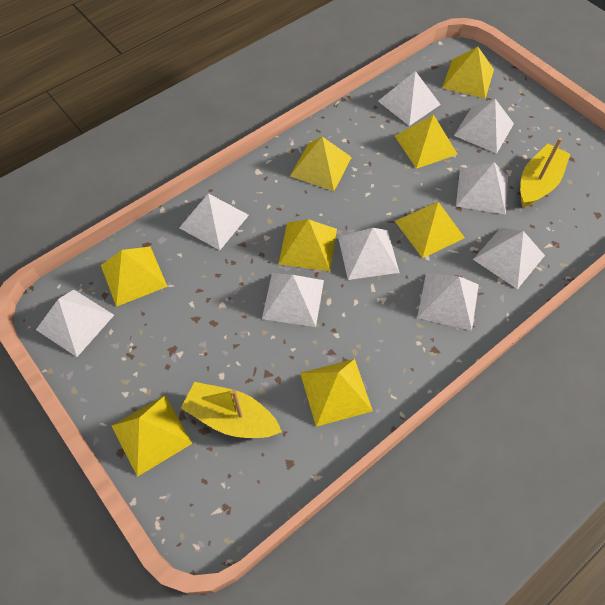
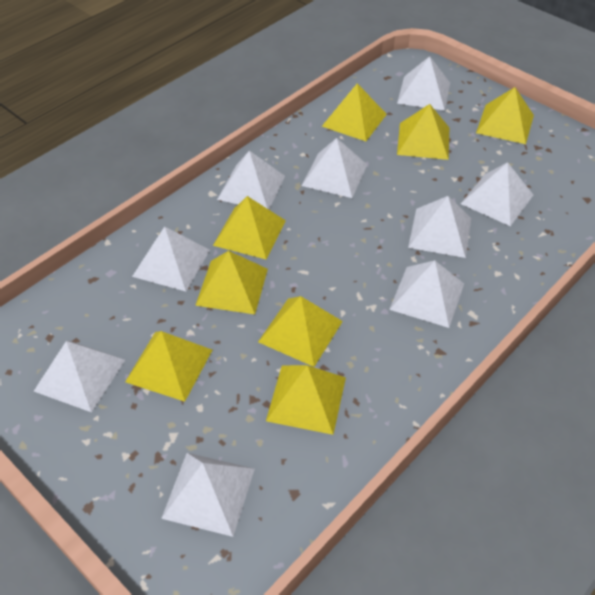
yellow boat: 2 -> 0

